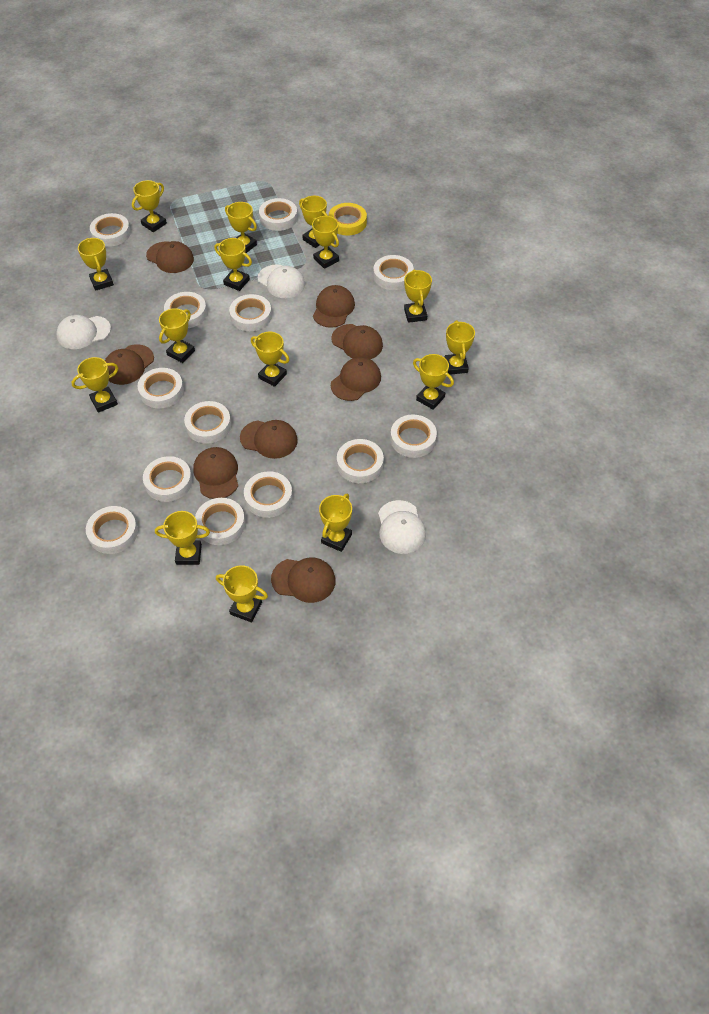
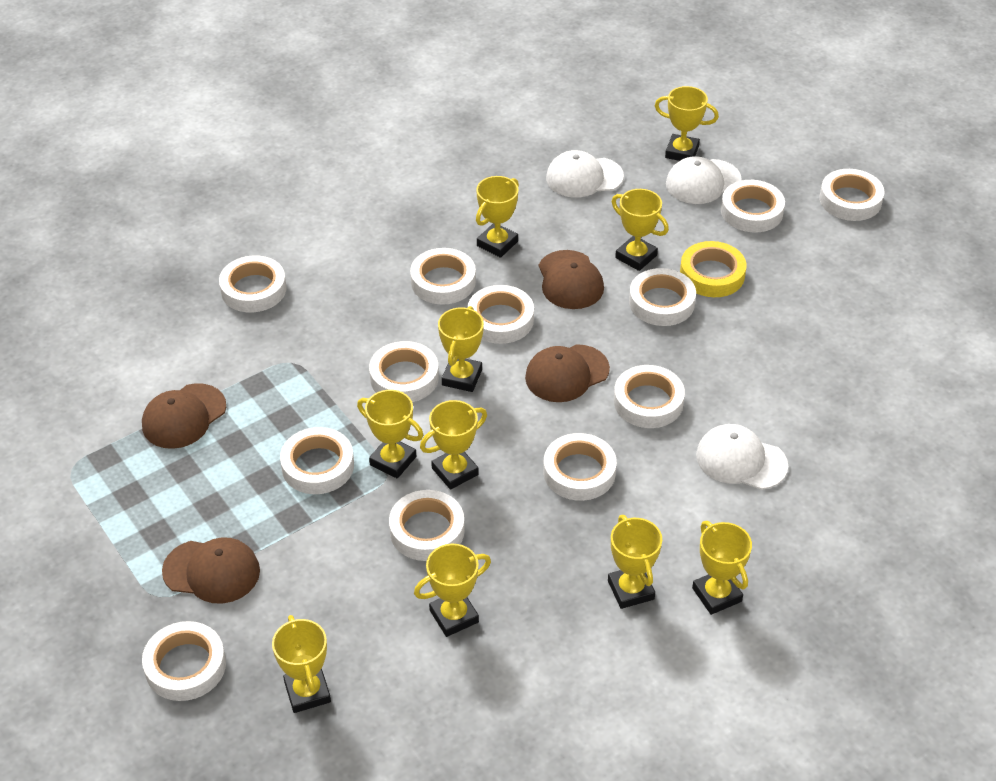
brown cap: 8 -> 4
white tape: 13 -> 12
yellow trophy: 15 -> 10

